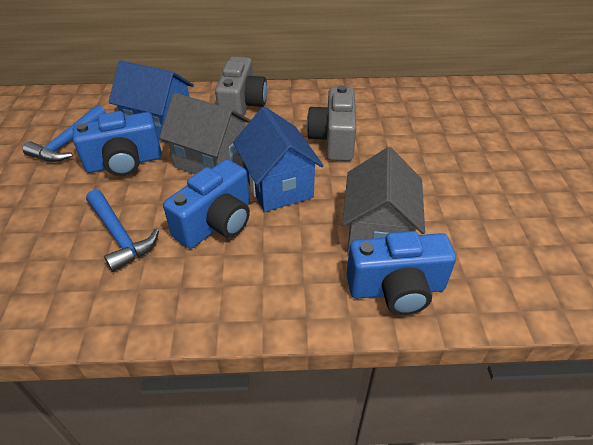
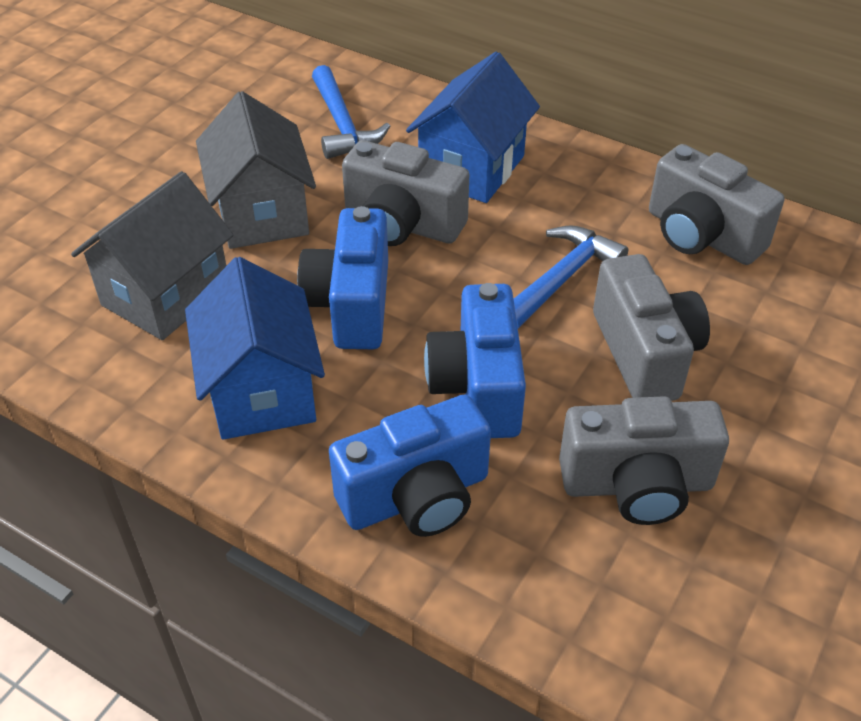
grey camera: 2 -> 4

